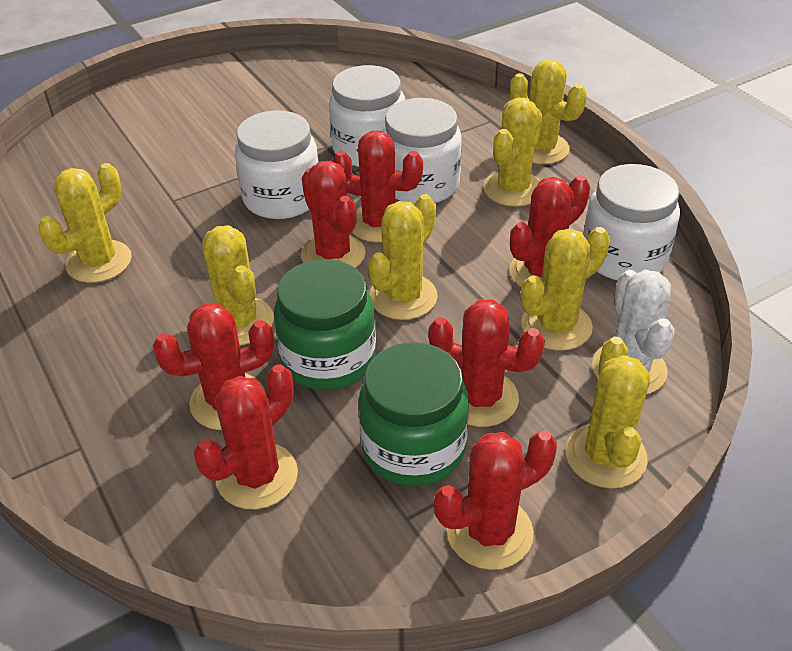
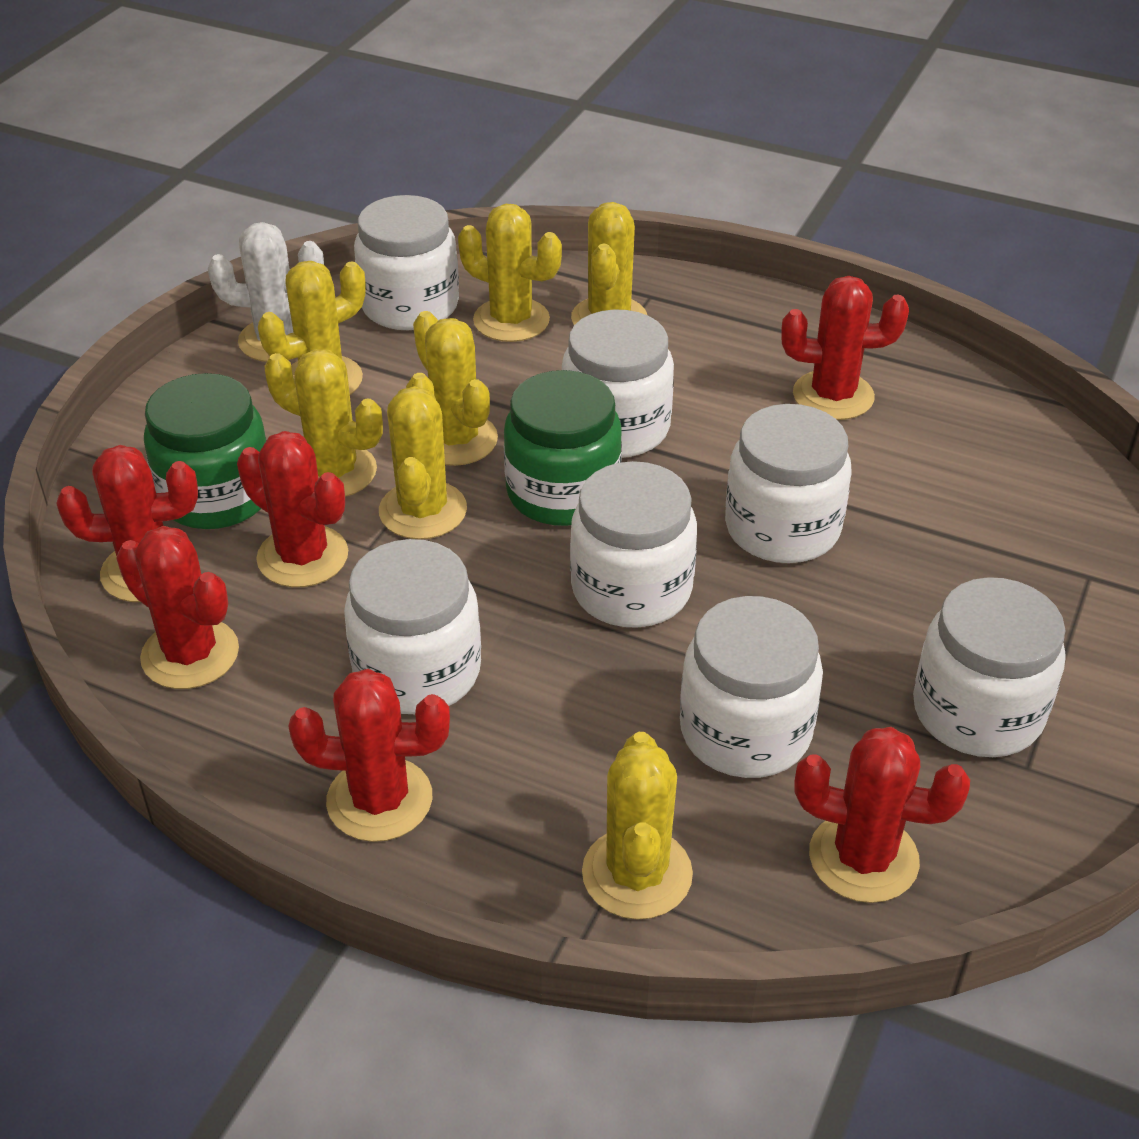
red cactus: 7 -> 6
white jar: 4 -> 7

